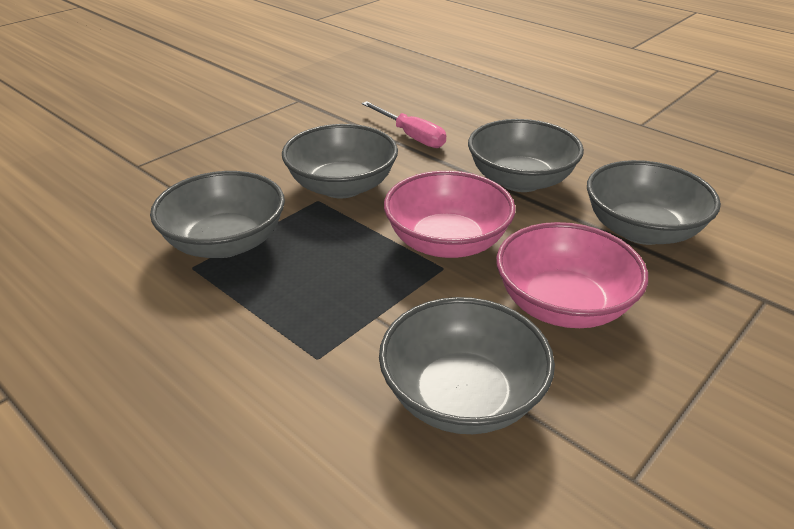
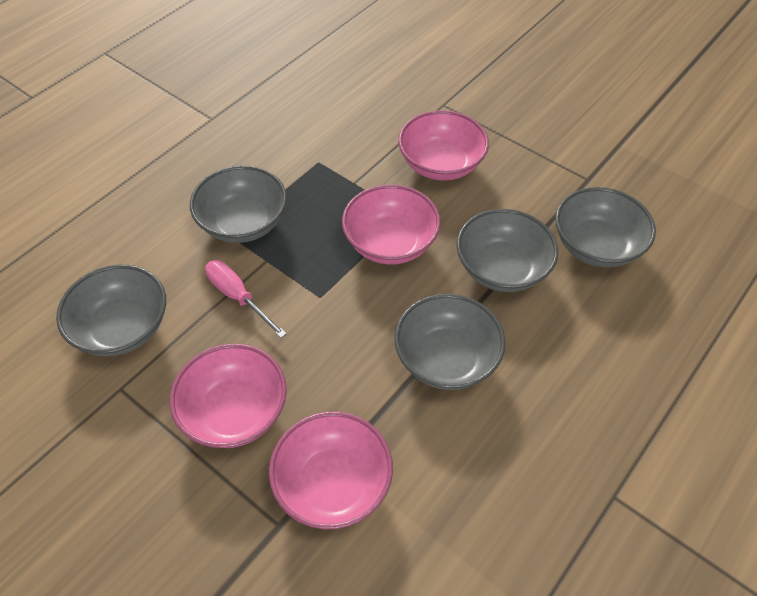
pink bowl: 2 -> 4

